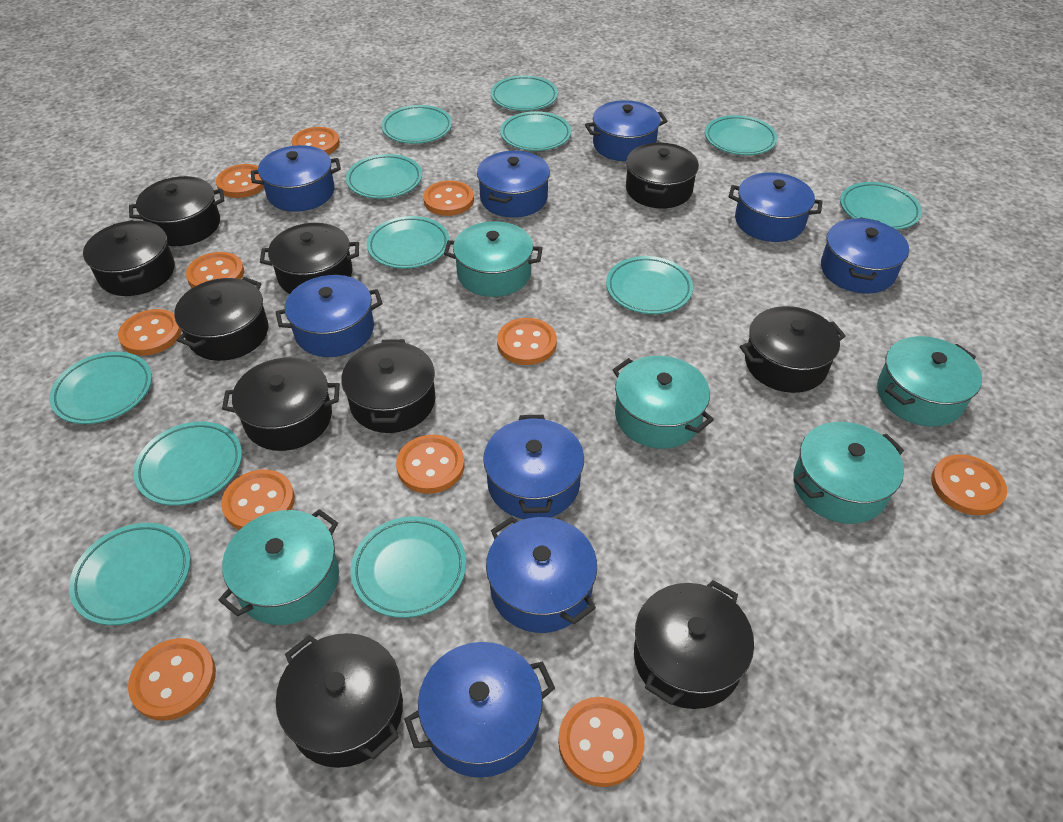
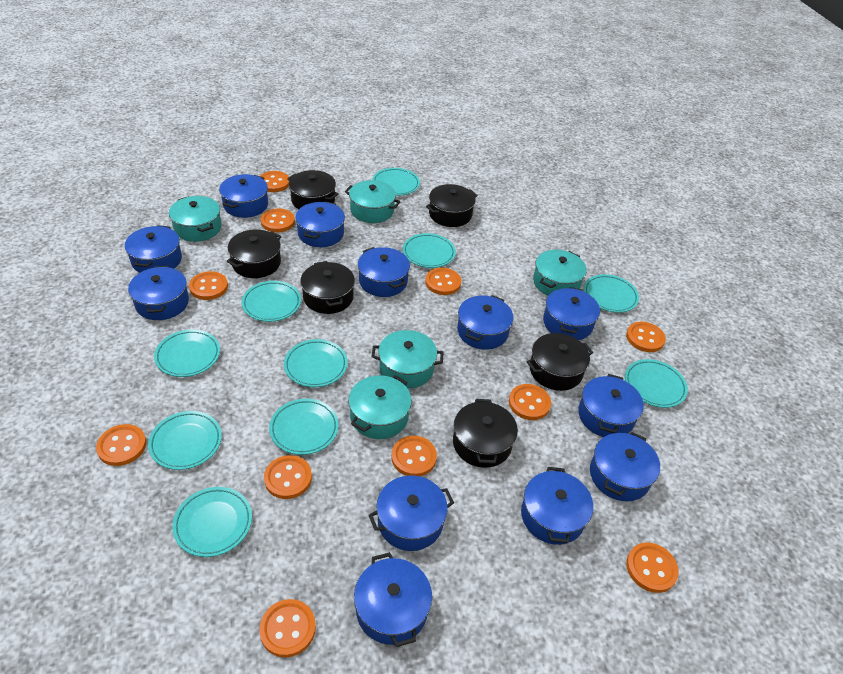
black pot: 10 -> 6
blue pot: 9 -> 12
turquoise plate: 12 -> 10

